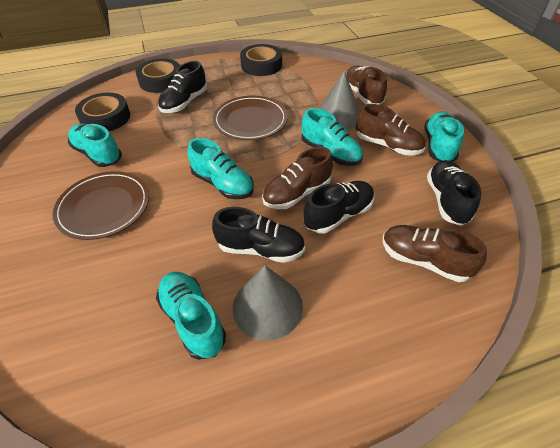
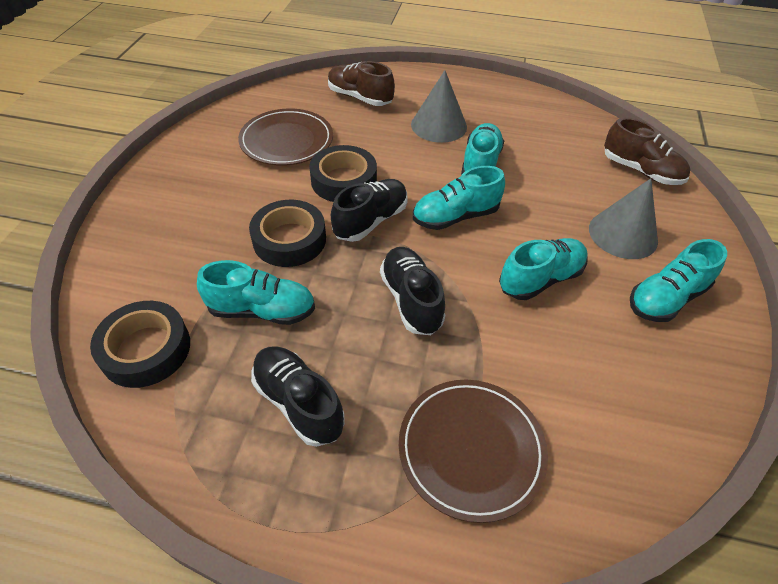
black shoe: 4 -> 3
brown shoe: 4 -> 2

